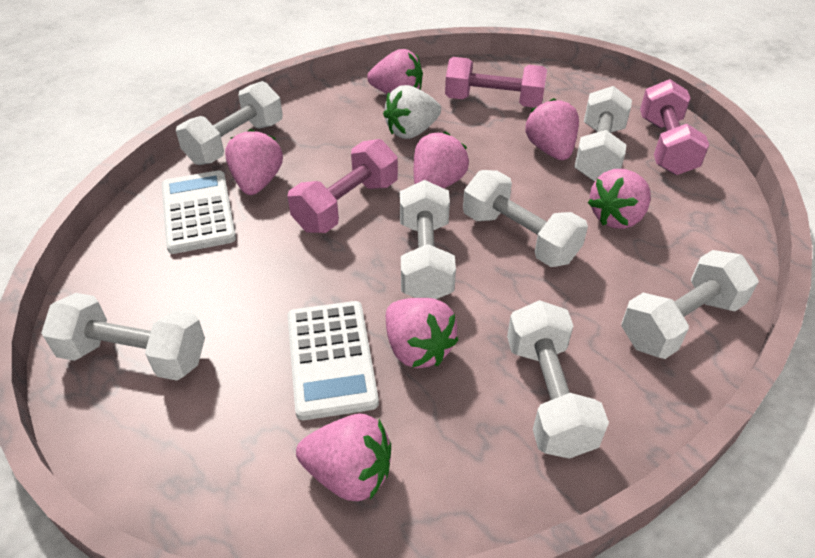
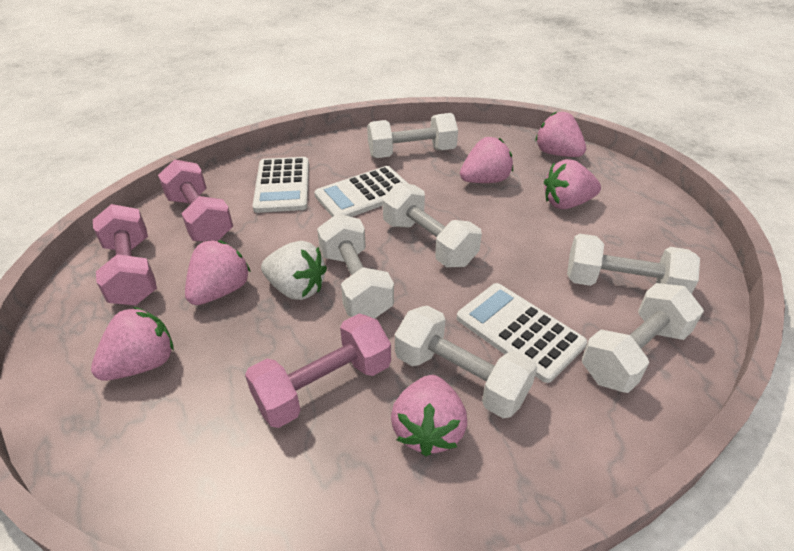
pink strawberry: 7 -> 6
white calculator: 2 -> 3
white dumbbell: 7 -> 6

